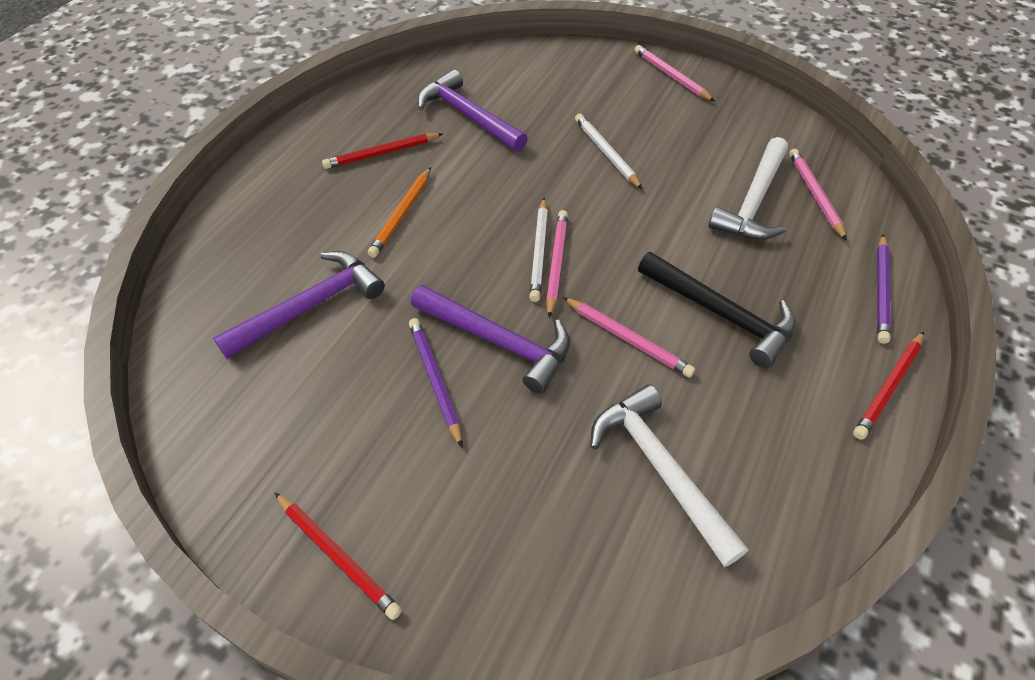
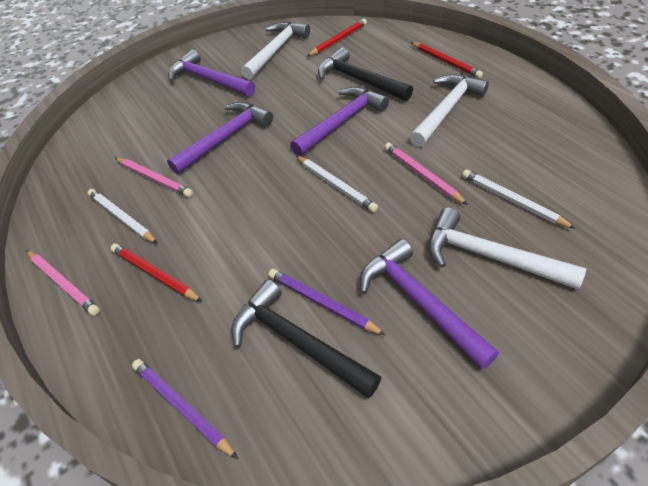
black hammer: 1 -> 2
orange pencil: 1 -> 0
pink pencil: 4 -> 3
purple hammer: 3 -> 4
white hammer: 2 -> 3
white pencil: 2 -> 3

